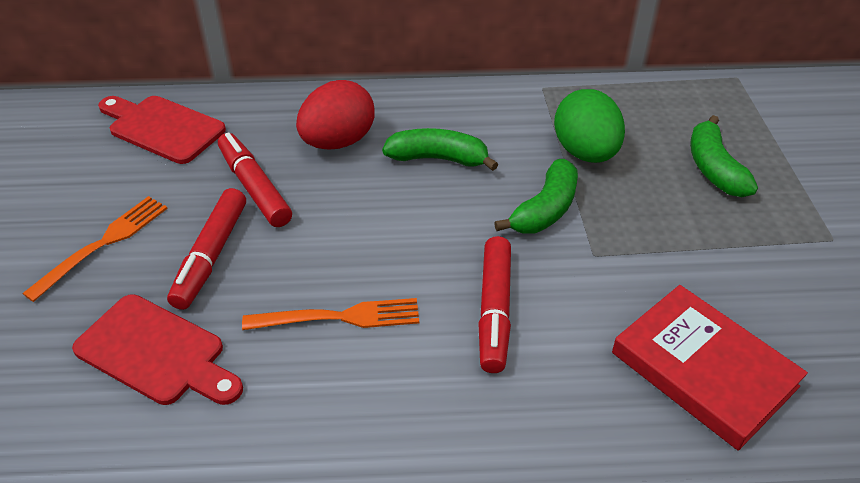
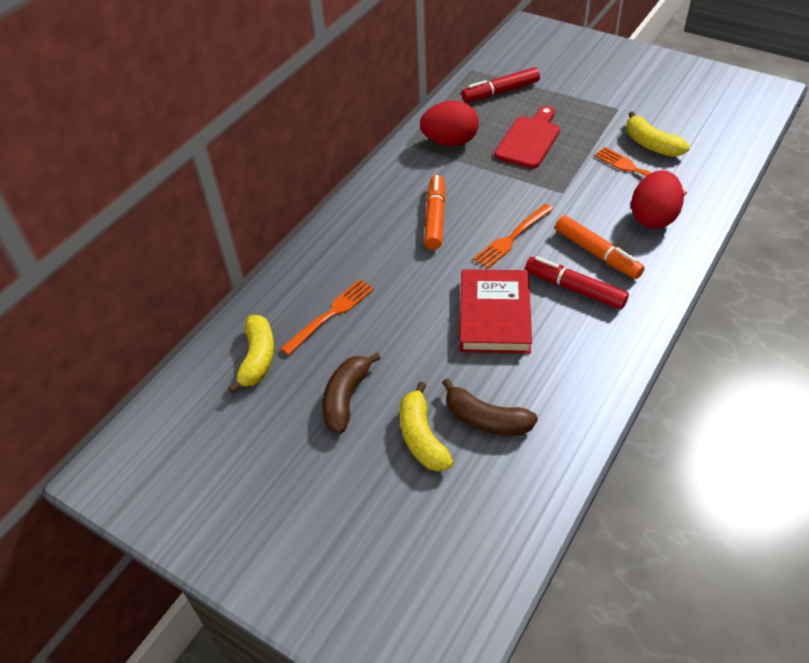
brown banana: 0 -> 2
green banana: 3 -> 0
green egg: 1 -> 0
orange fork: 2 -> 3
orange marker: 0 -> 2
red cutting board: 2 -> 1
red egg: 1 -> 2
red marker: 3 -> 2
yellow banana: 0 -> 3

